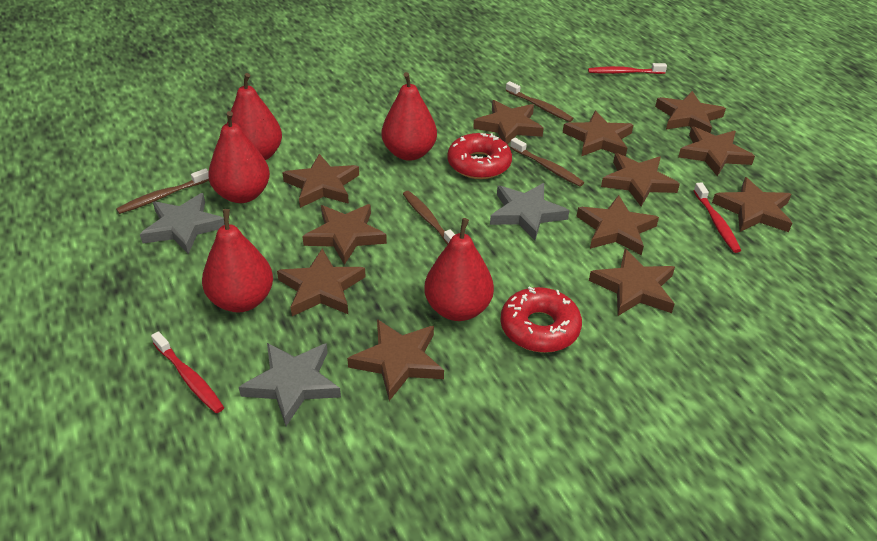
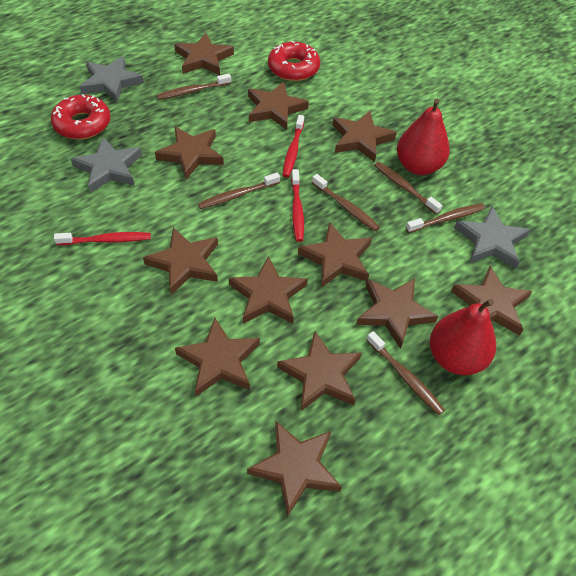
brown toothbrush: 4 -> 6
red pear: 5 -> 2

